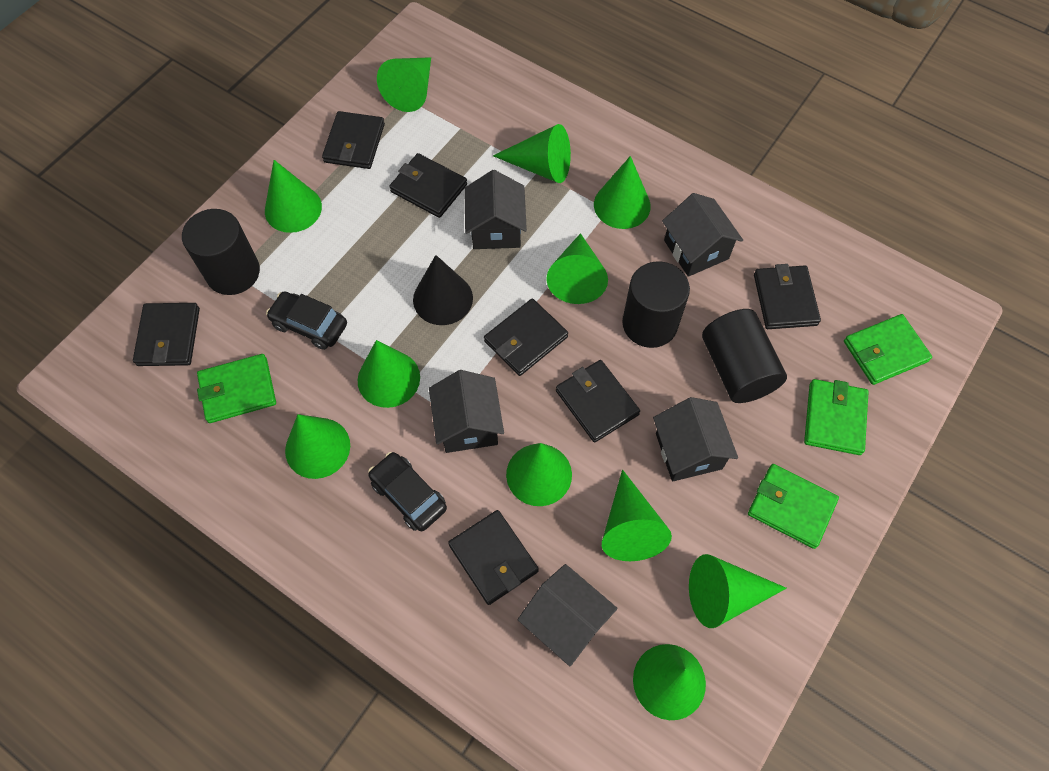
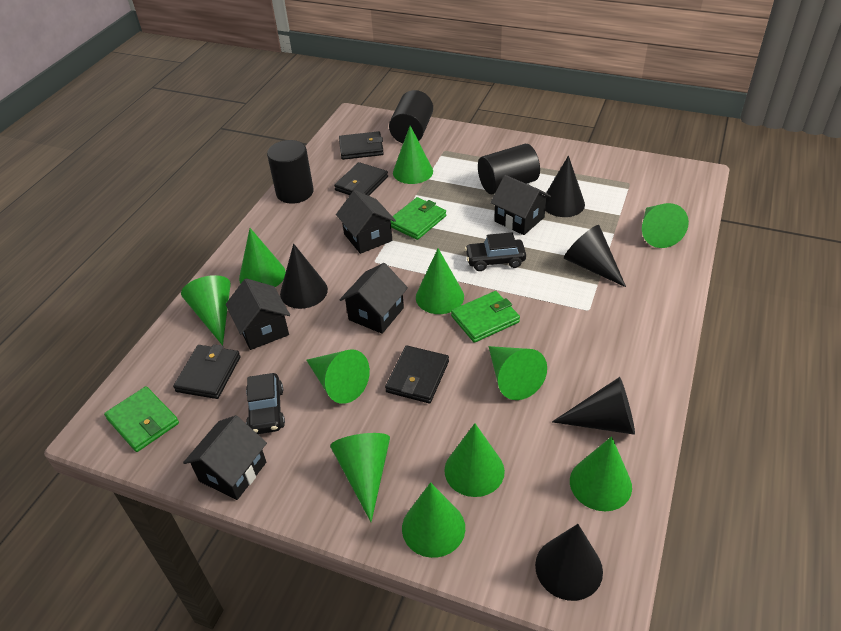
black cone: 1 -> 5
black wallet: 7 -> 4
green wallet: 4 -> 3

